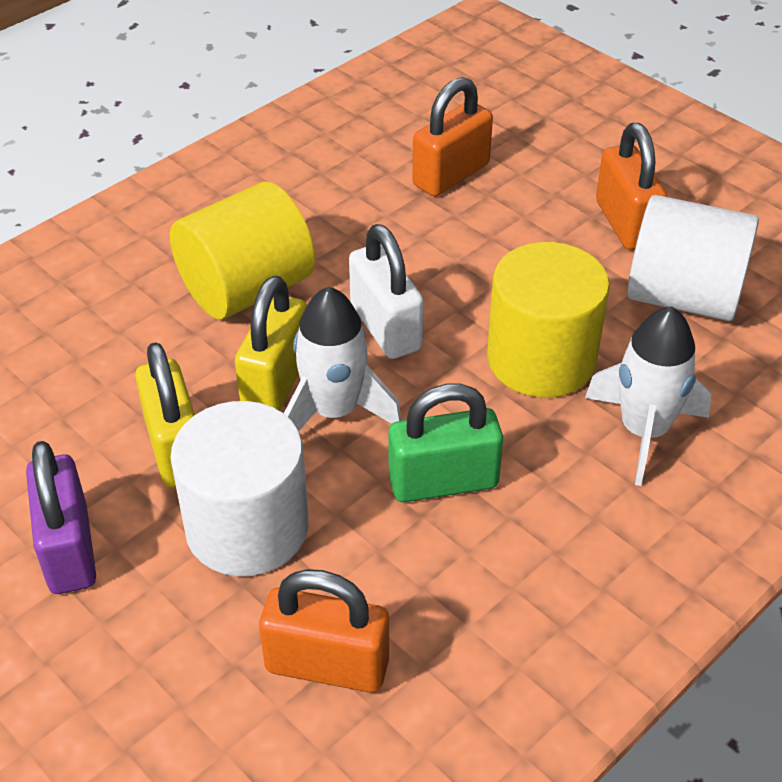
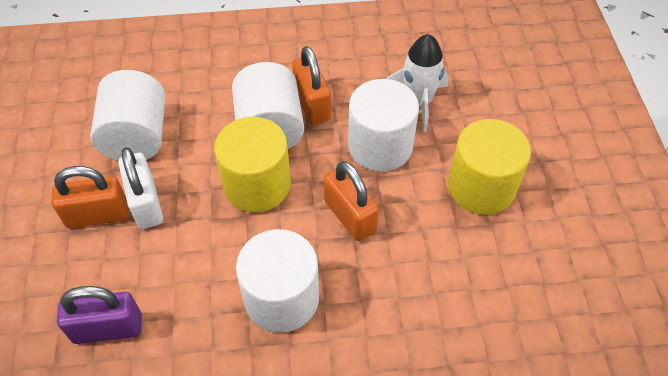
green padlock: 1 -> 0
white cylinder: 2 -> 4
white rocket: 2 -> 1
yellow padlock: 2 -> 0

